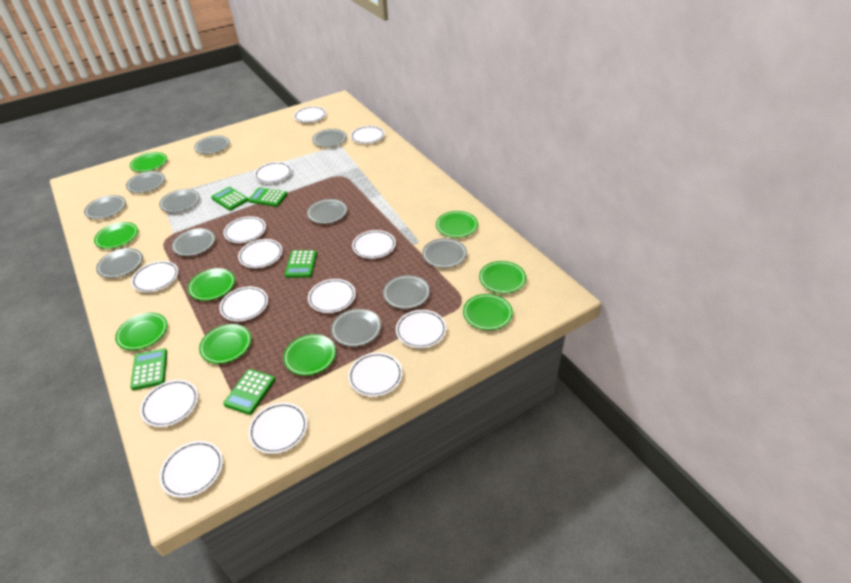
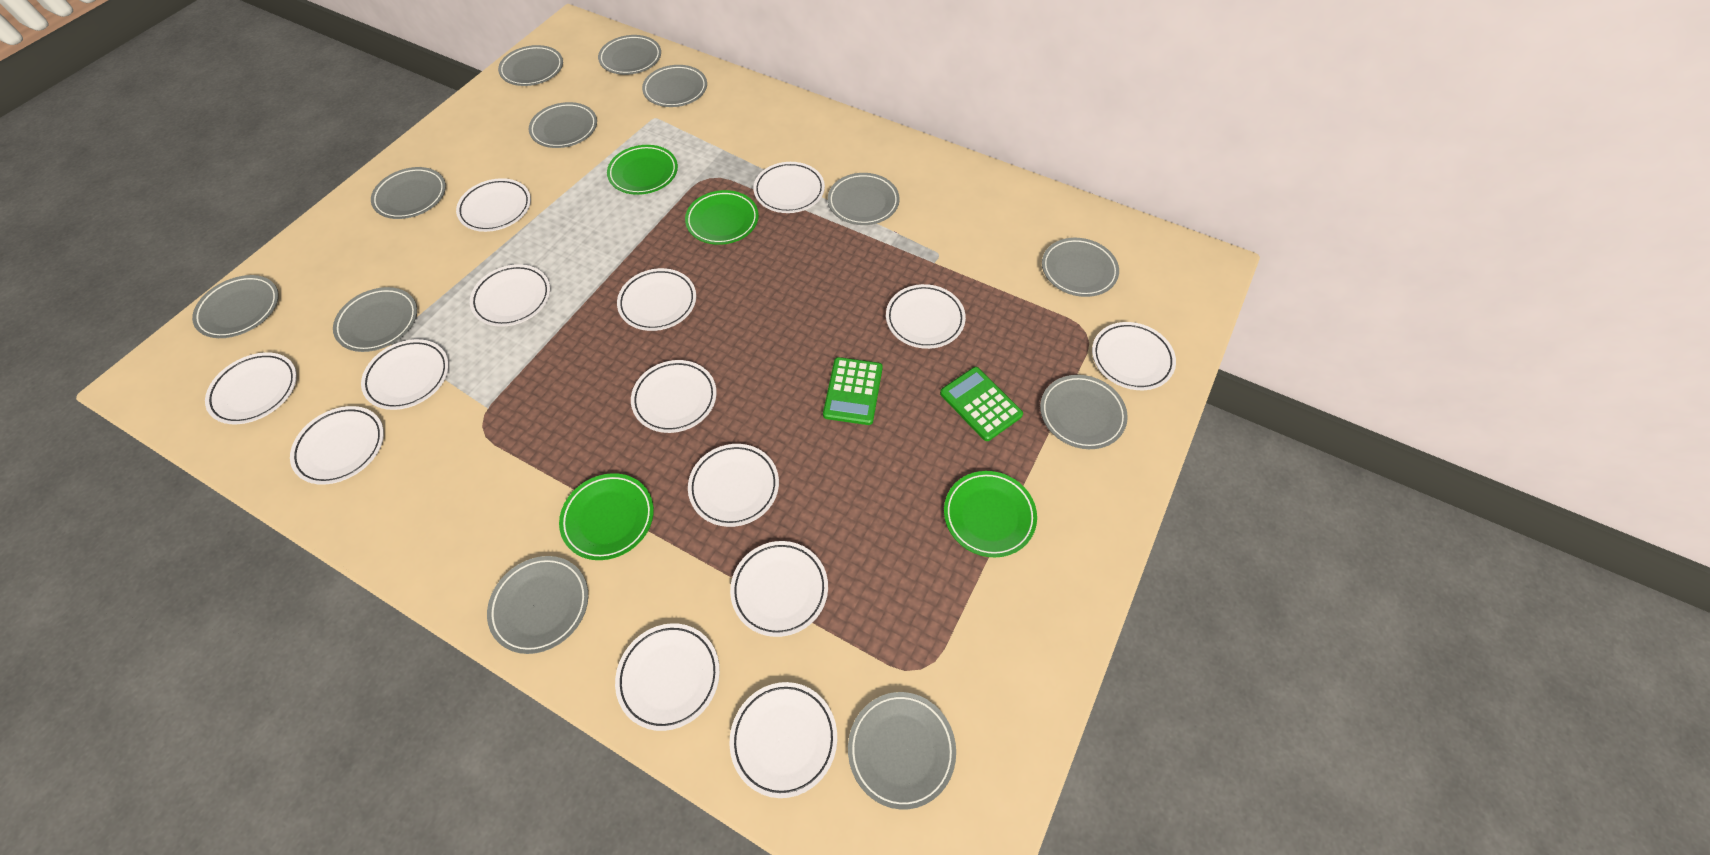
green calculator: 5 -> 2
green plate: 9 -> 4
grey plate: 11 -> 12

